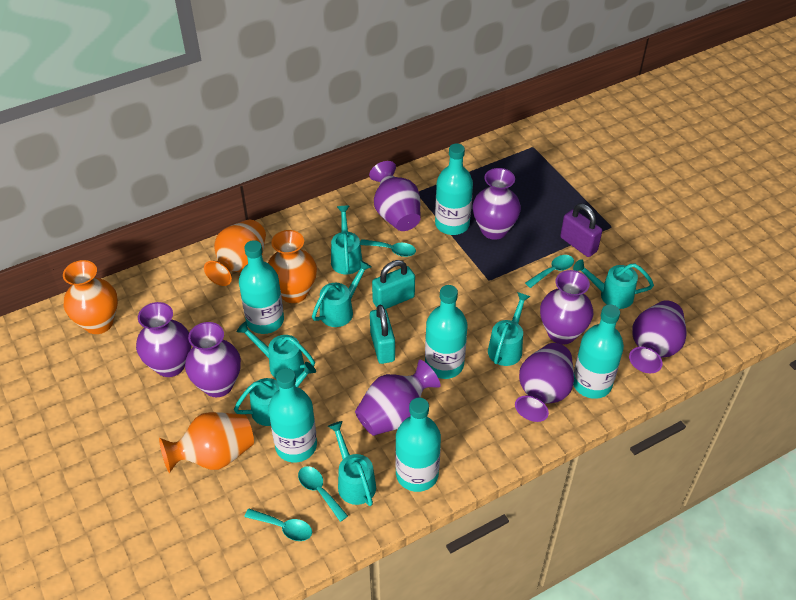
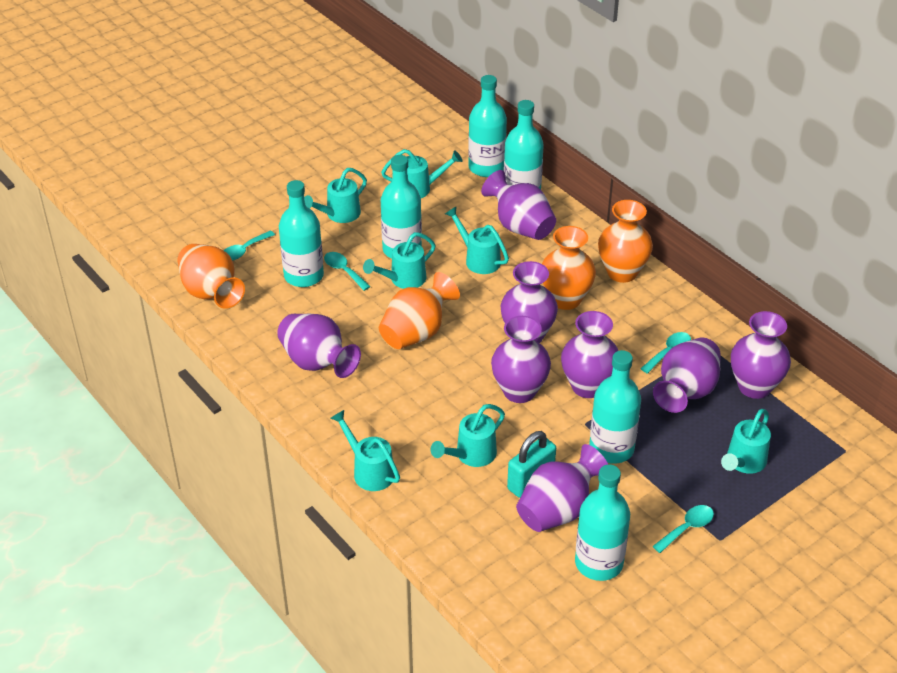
purple padlock: 1 -> 0
turquoise padlock: 2 -> 1

